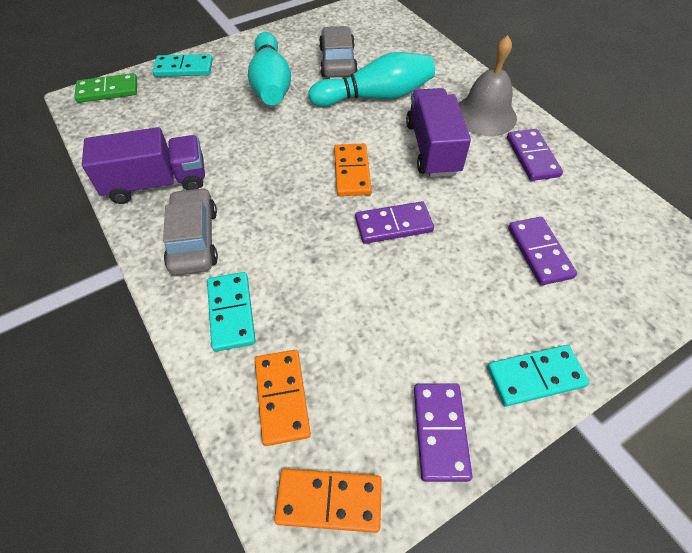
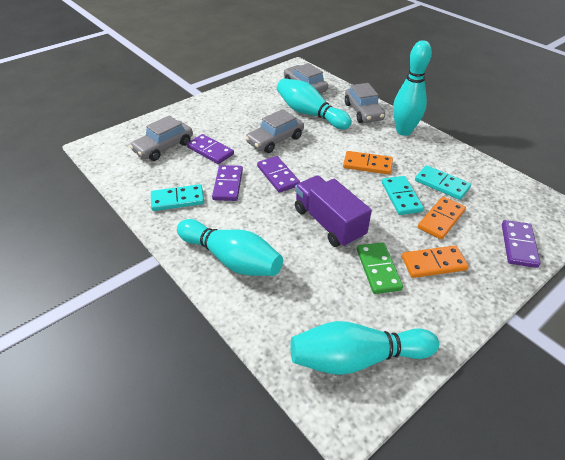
grey bell: 1 -> 0
grey car: 2 -> 4
purple truck: 2 -> 1
turquoise bowling pin: 2 -> 4

